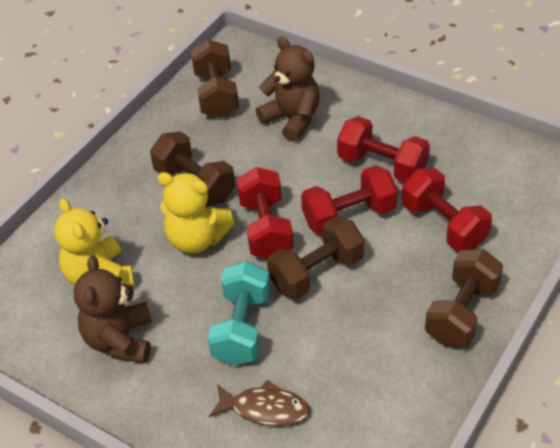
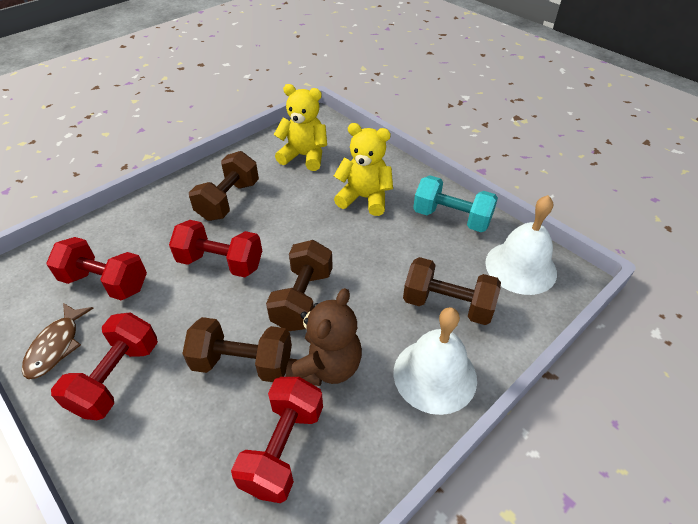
brown teddy bear: 2 -> 1
white bell: 0 -> 2

